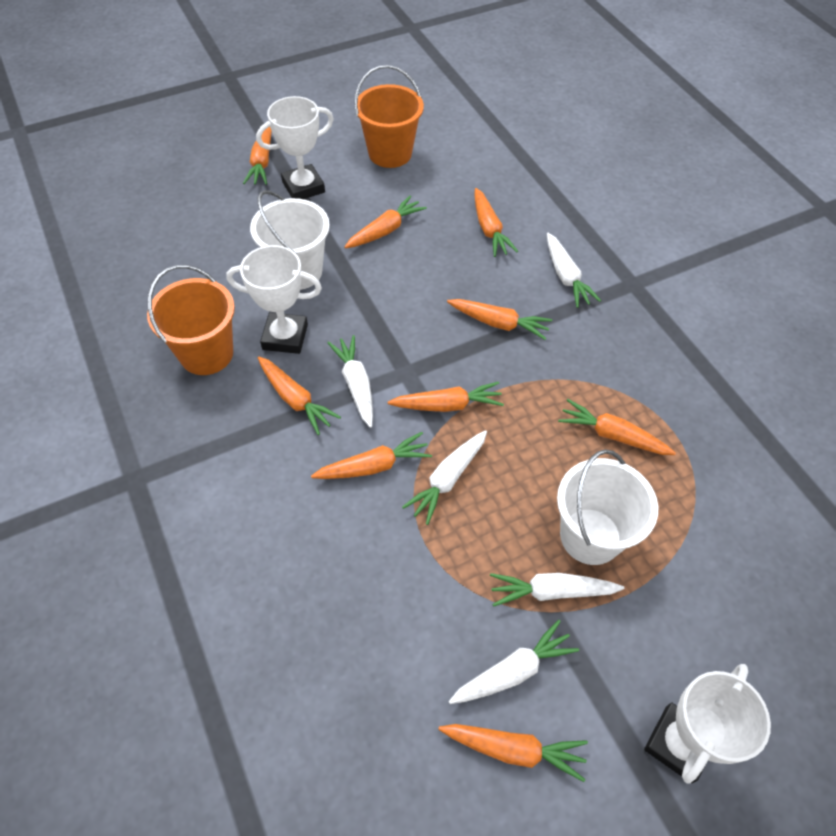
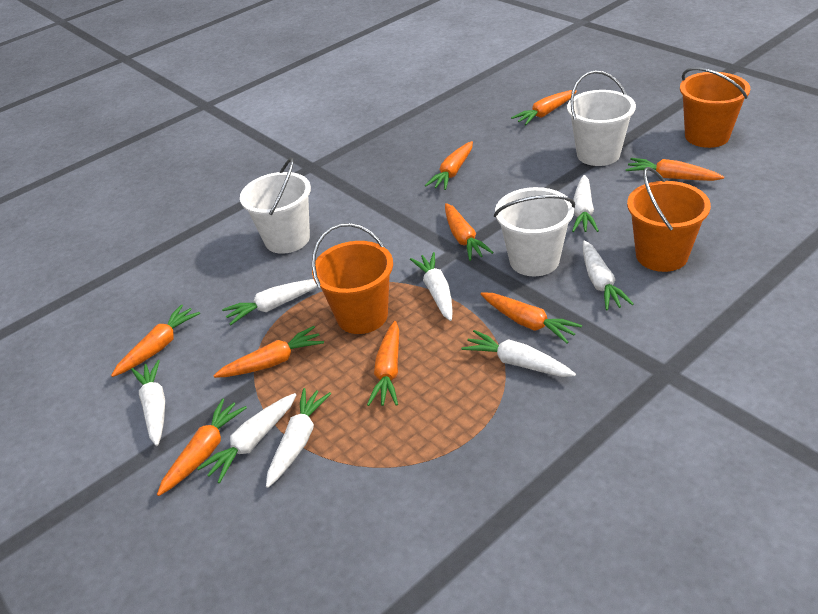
orange bucket: 2 -> 3
white bucket: 2 -> 3
white carrot: 5 -> 8
white trophy: 3 -> 0

